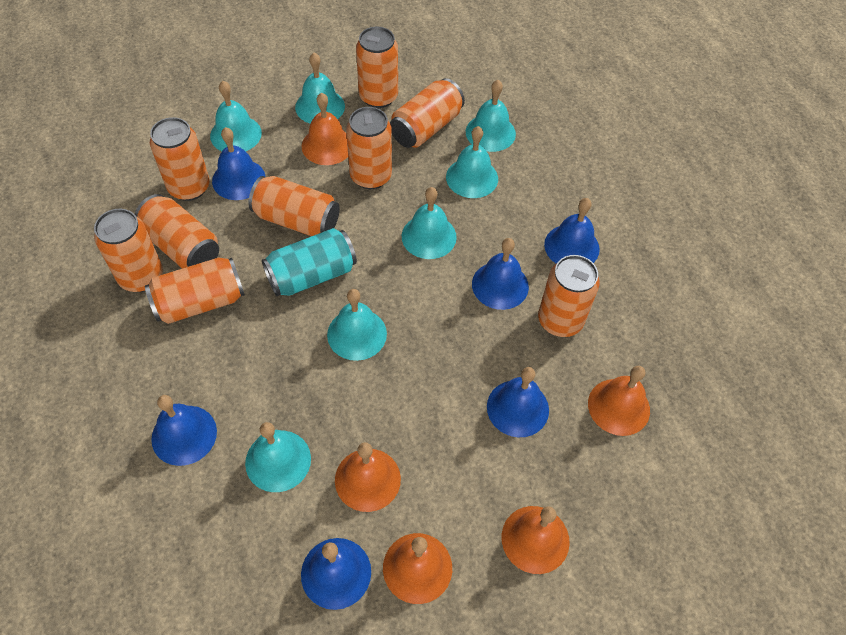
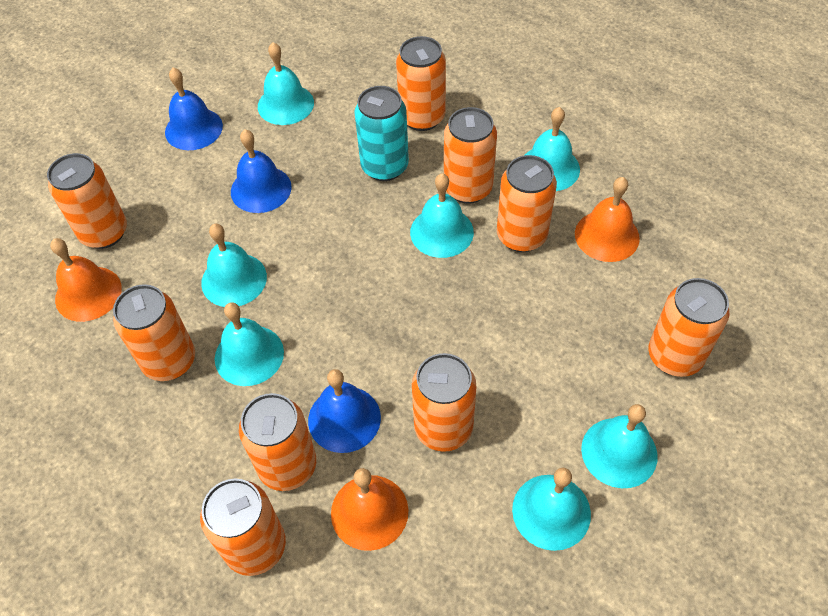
blue bell: 6 -> 3
orange bell: 5 -> 3

